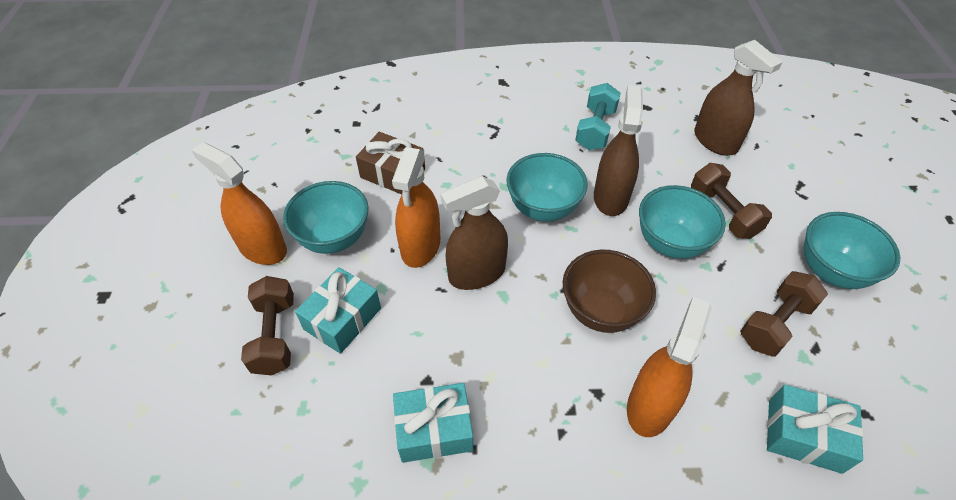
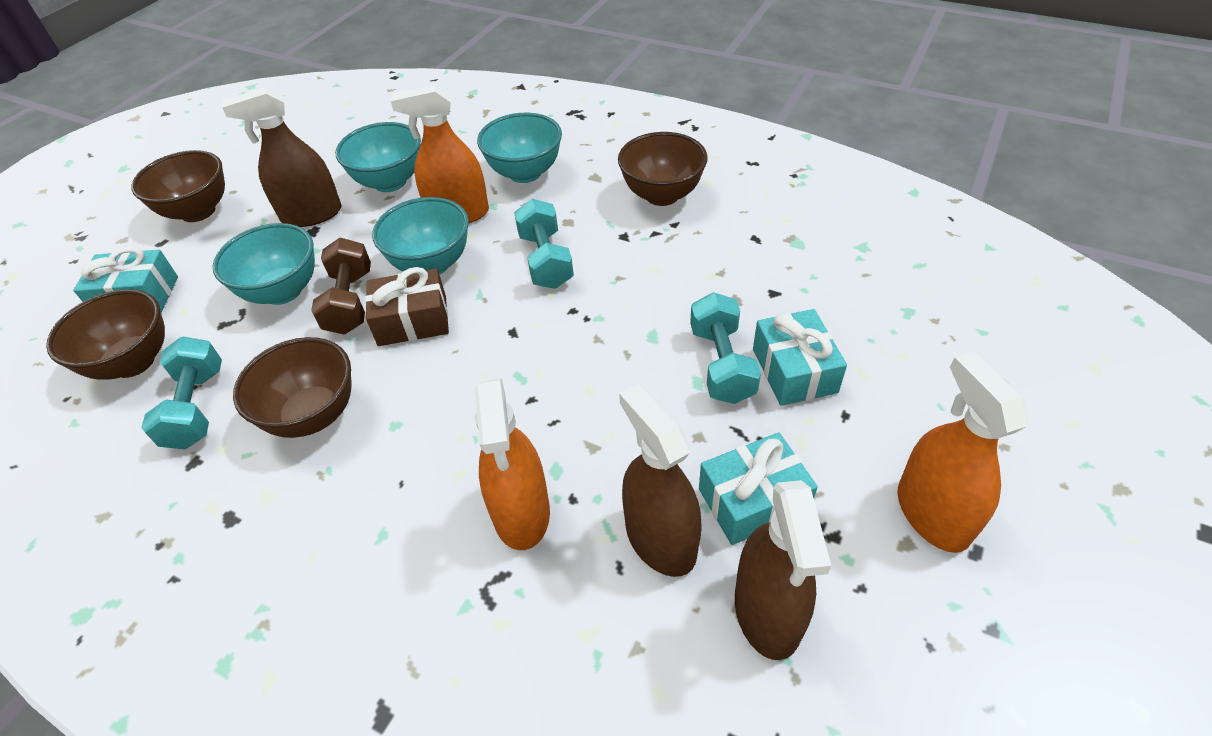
brown bowl: 1 -> 4
brown dumbbell: 3 -> 1
turquoise dumbbell: 1 -> 3

